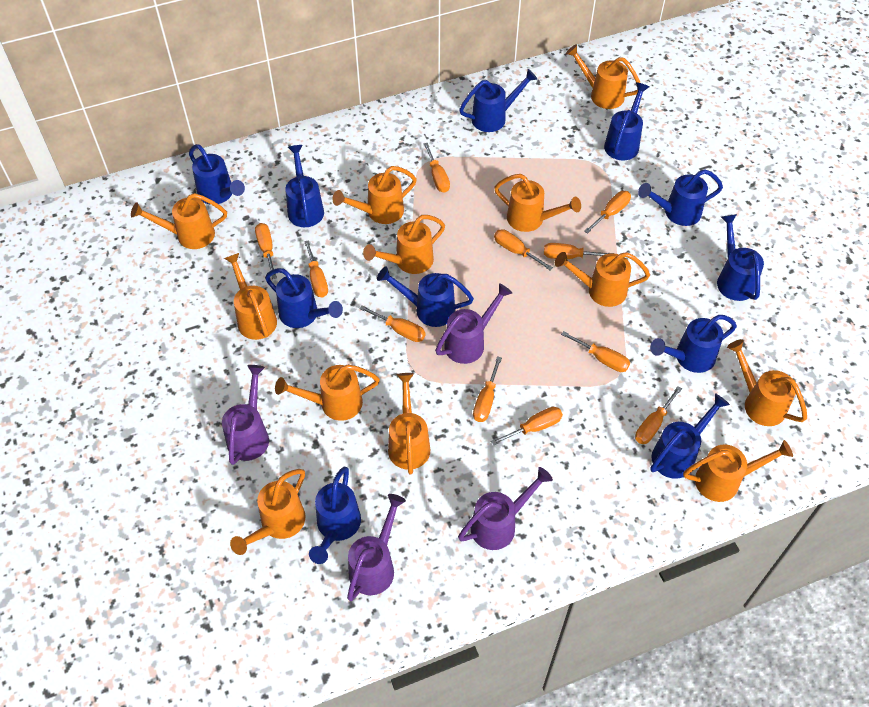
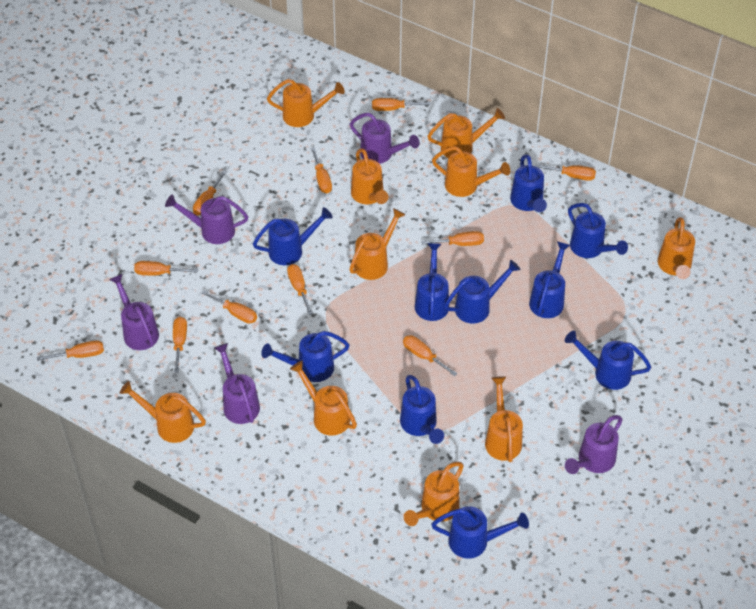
blue watering can: 11 -> 10
orange watering can: 12 -> 10
purple watering can: 4 -> 5

